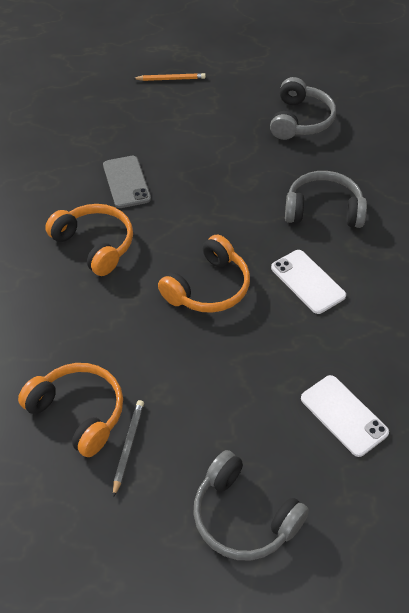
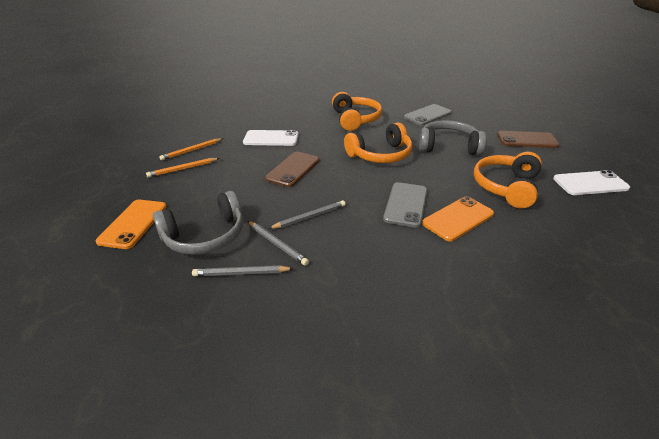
brown phone: 0 -> 2
grey headphones: 3 -> 2
grey pencil: 1 -> 3
grey phone: 1 -> 2
orange pencil: 1 -> 2
orange phone: 0 -> 2

